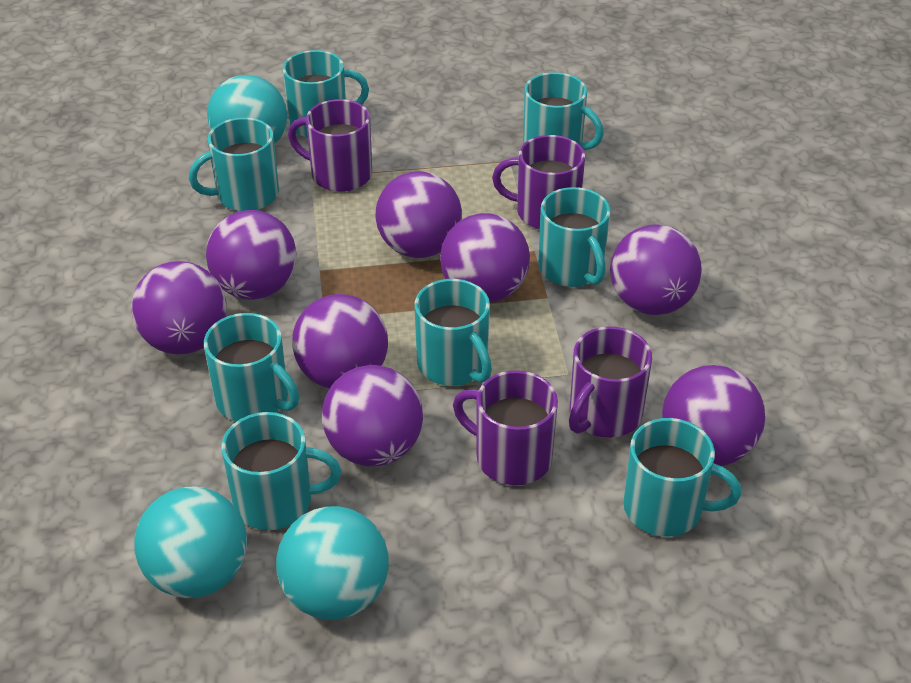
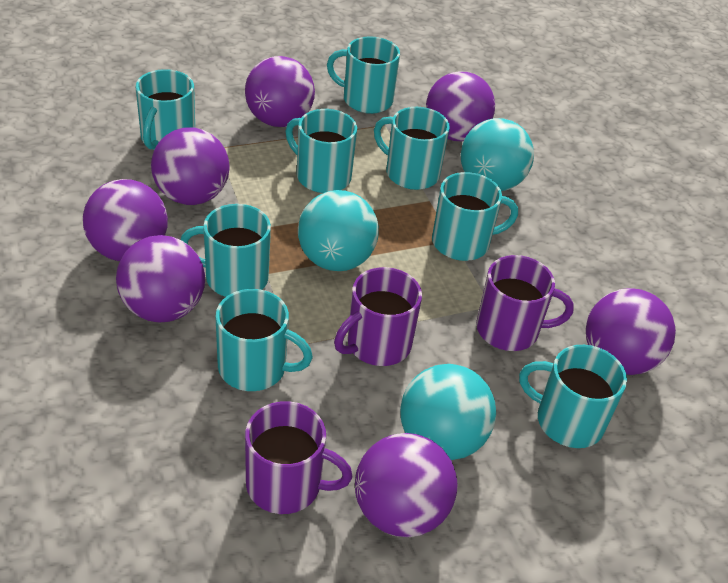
purple ball: 8 -> 7
purple mug: 4 -> 3

